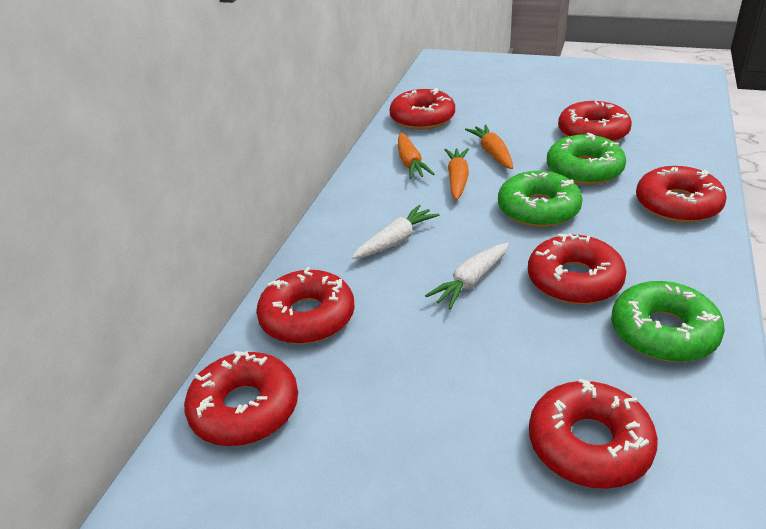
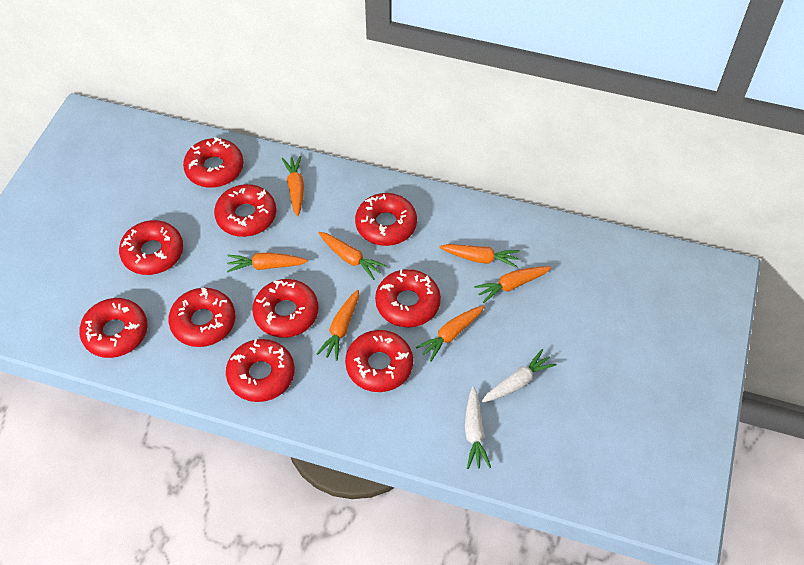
green donut: 3 -> 0
orange carrot: 3 -> 7
red donut: 7 -> 10

